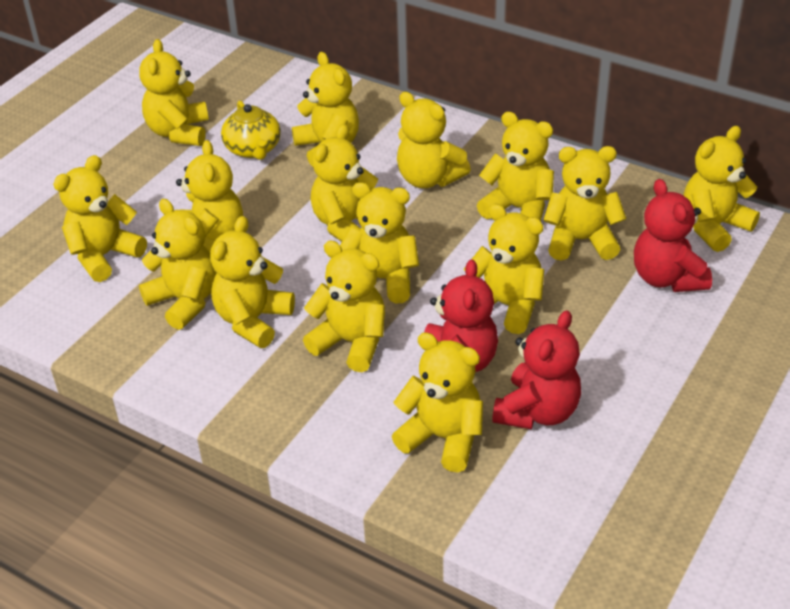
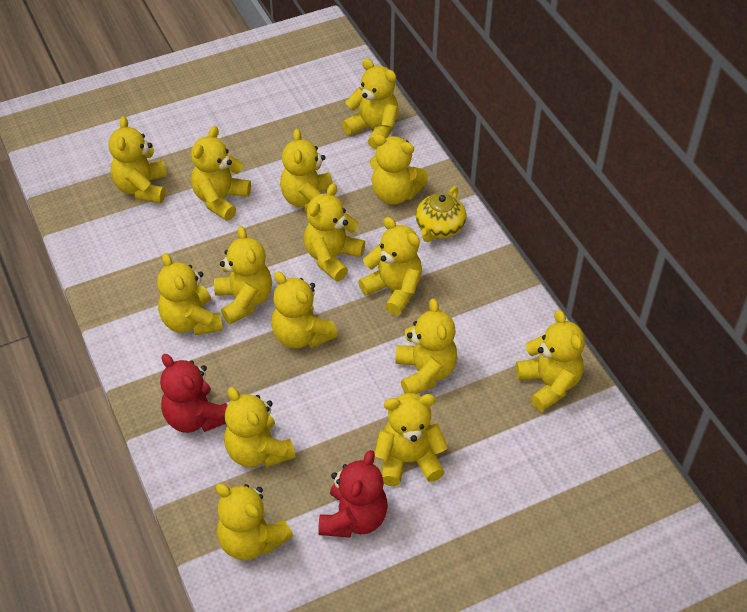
red teddy bear: 3 -> 2

